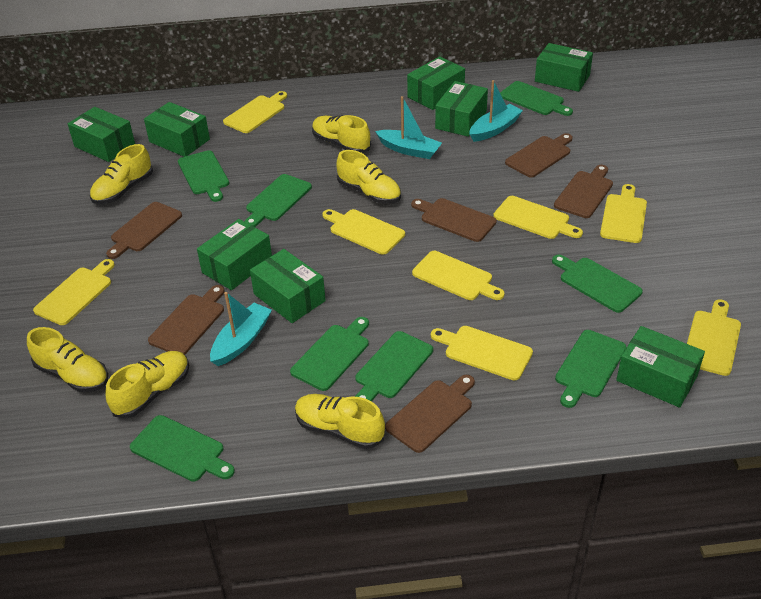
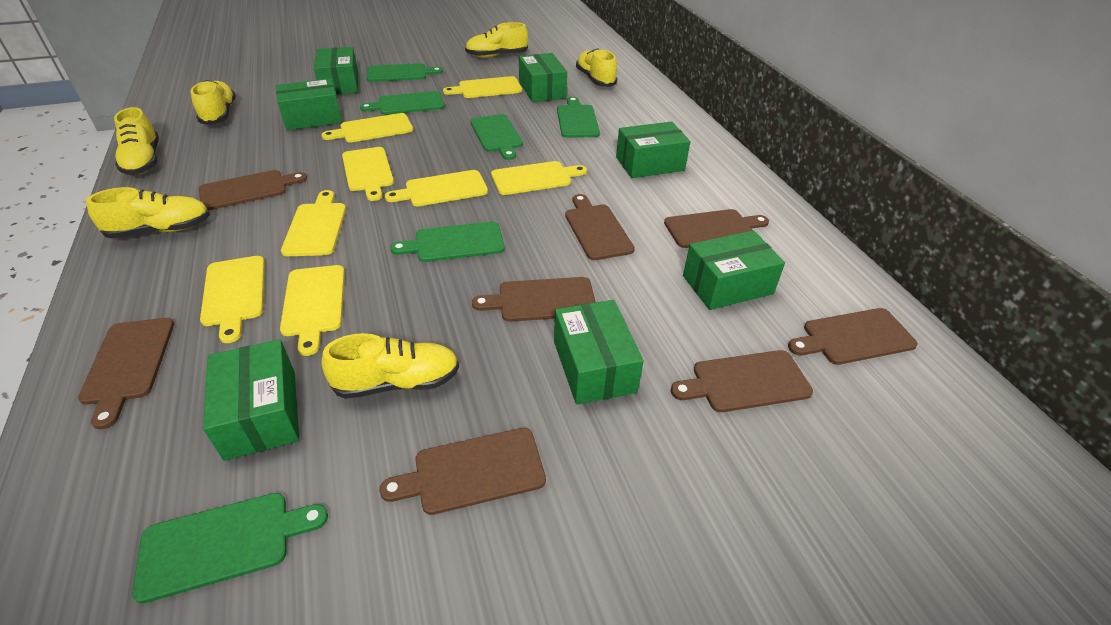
brown cutting board: 6 -> 8
green box: 8 -> 7
green cutting board: 8 -> 6
turquoise boat: 3 -> 0

